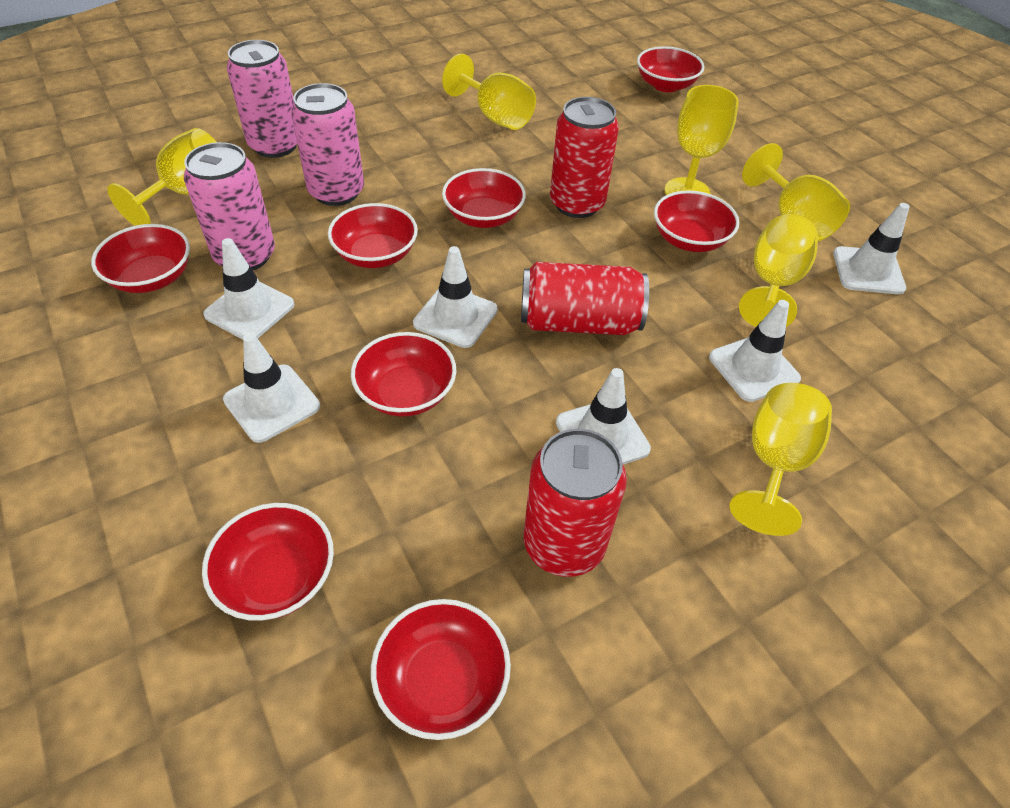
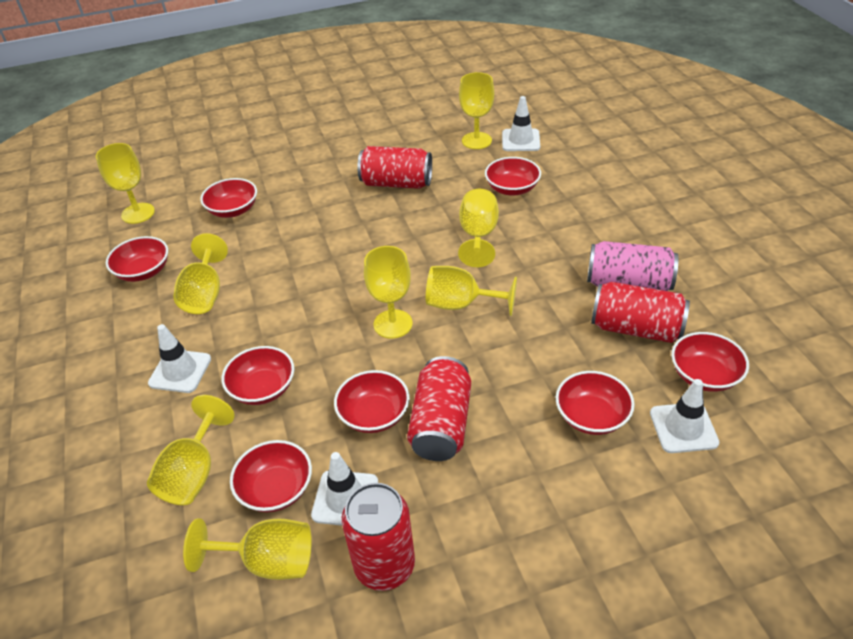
pink can: 3 -> 1
red can: 3 -> 4
white traffic cone: 6 -> 4
yellow goblet: 6 -> 8

